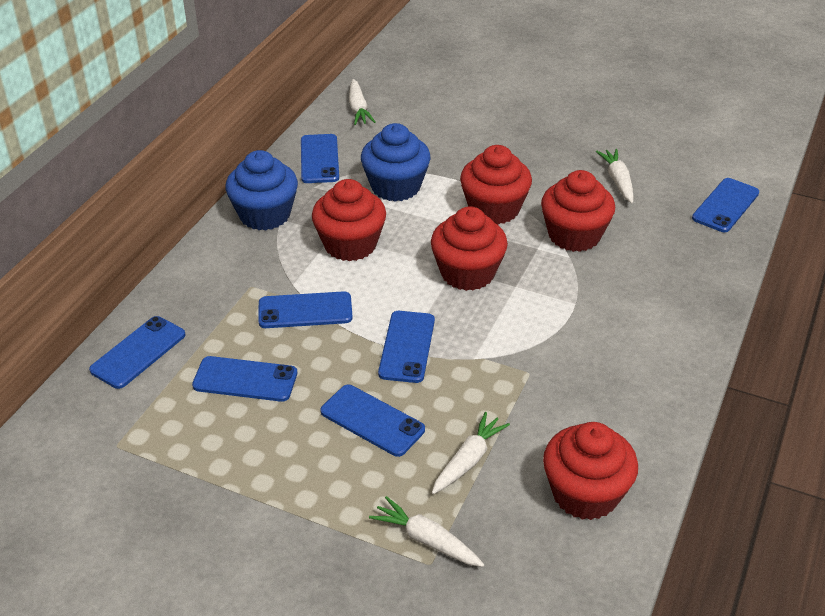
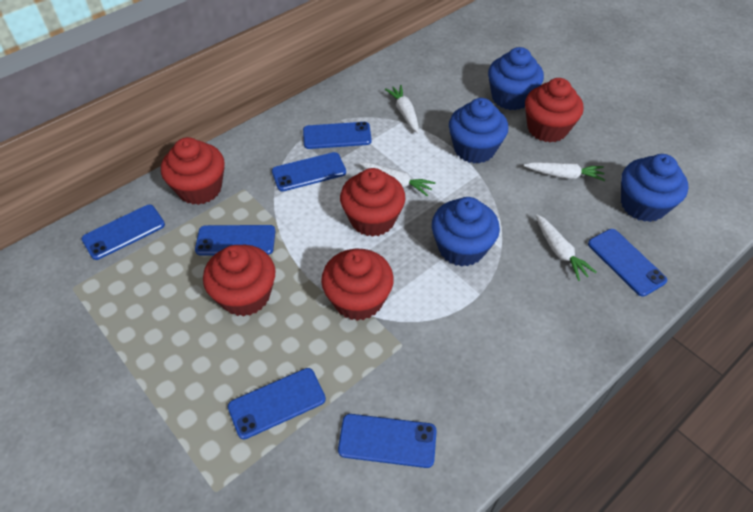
blue cupcake: 2 -> 4

